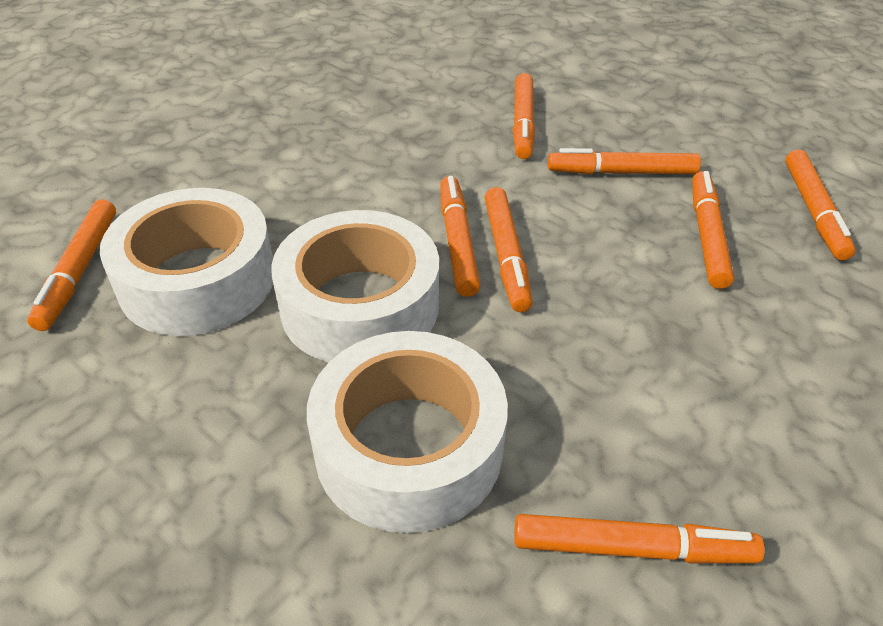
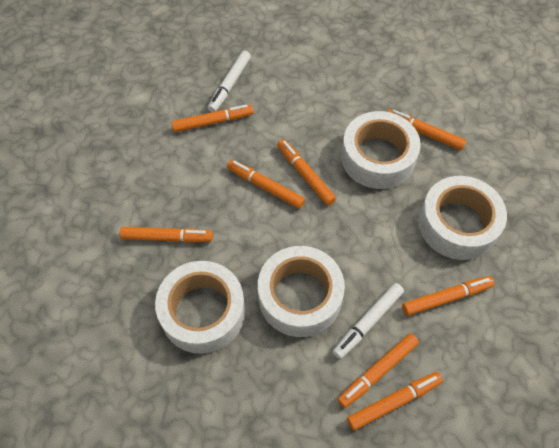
white marker: 0 -> 2
white tape: 3 -> 4

